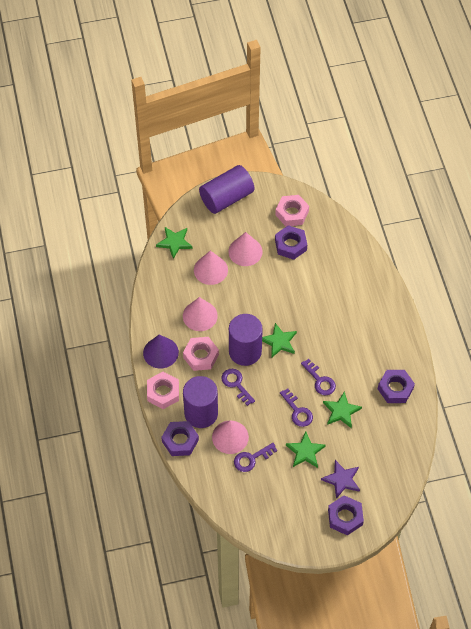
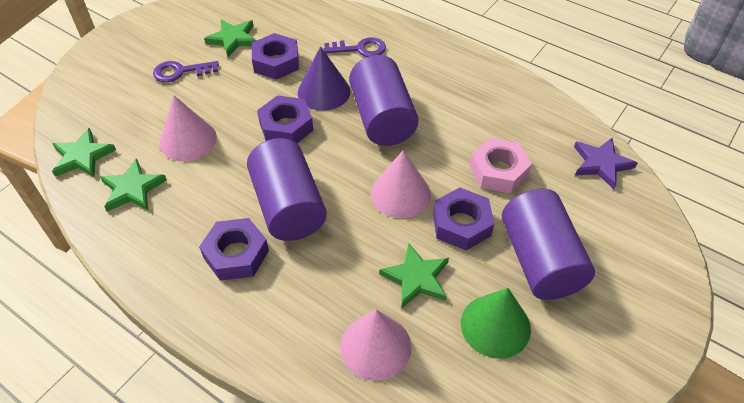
green cone: 0 -> 1
pink cone: 4 -> 3
pink nut: 3 -> 1
purple key: 4 -> 2

